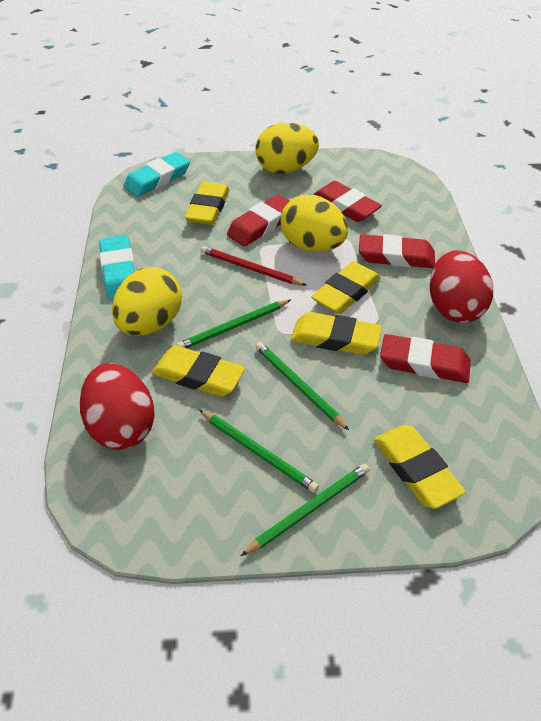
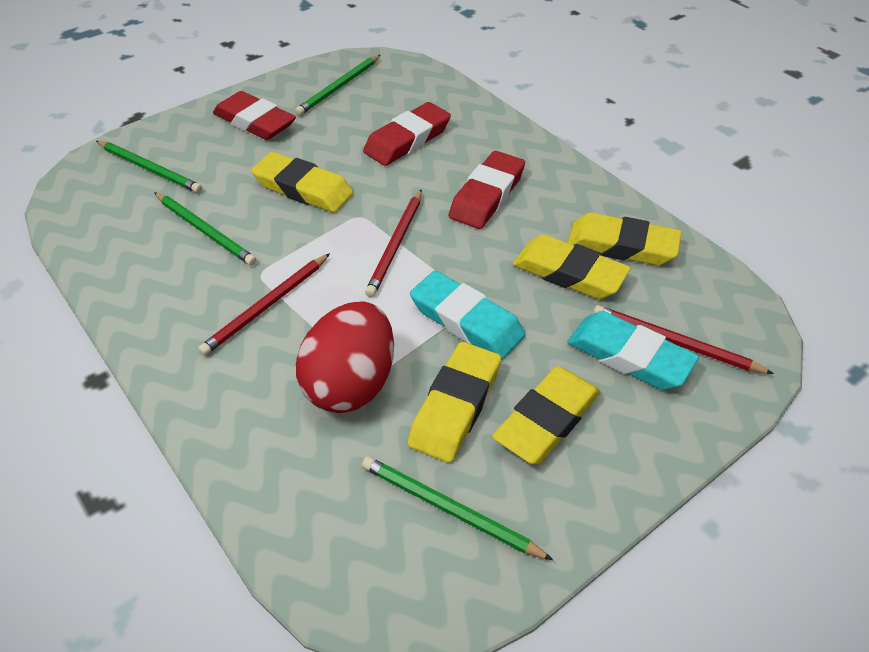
red egg: 2 -> 1
red eraser: 4 -> 3
red pencil: 1 -> 3
yellow egg: 3 -> 0

